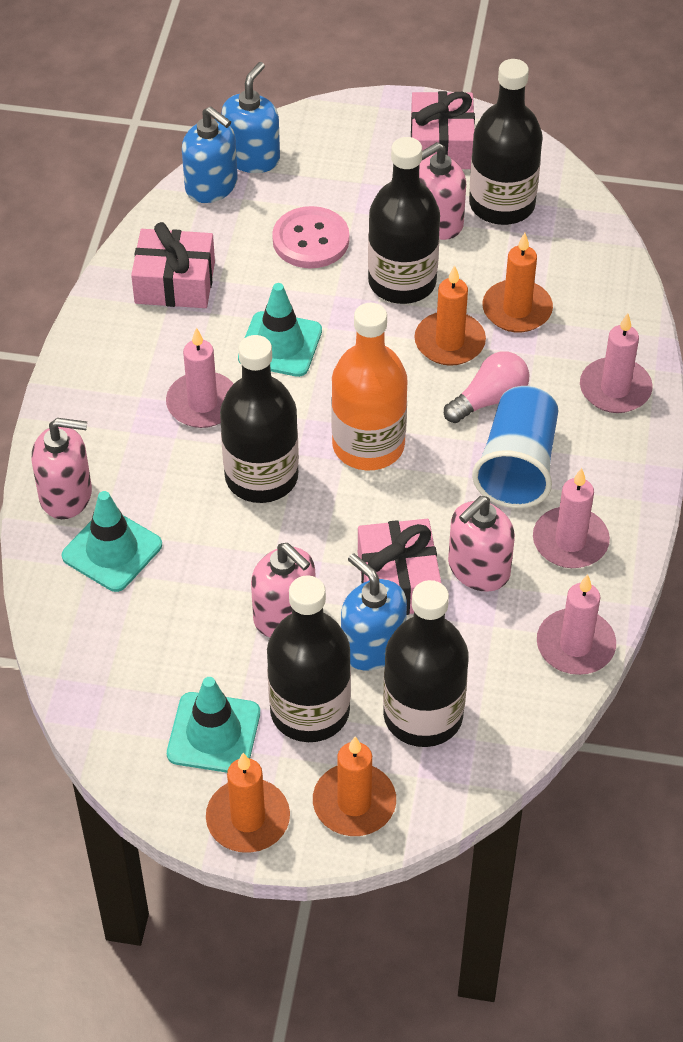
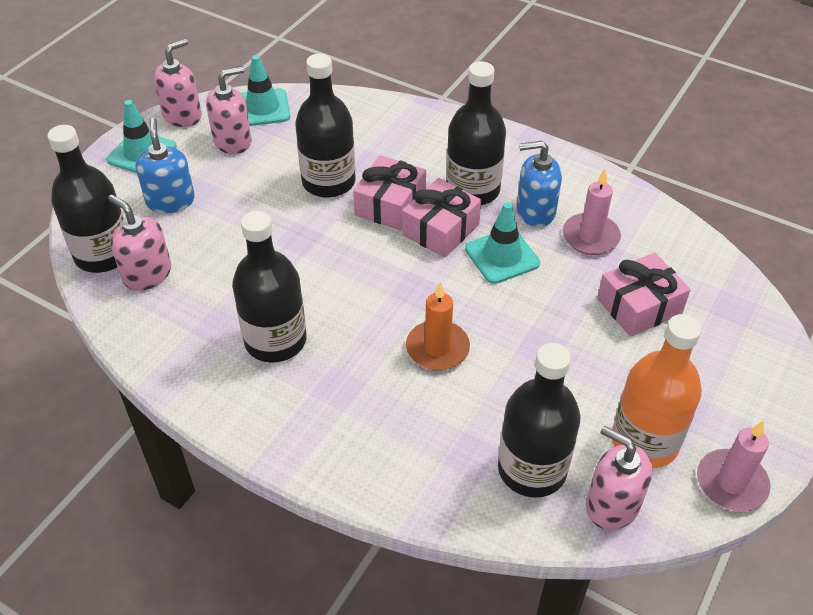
blue cup: 1 -> 0
blue soap dispenser: 3 -> 2
orange candle: 4 -> 1
pink button: 1 -> 0
pink candle: 4 -> 2
pink light bulb: 1 -> 0

